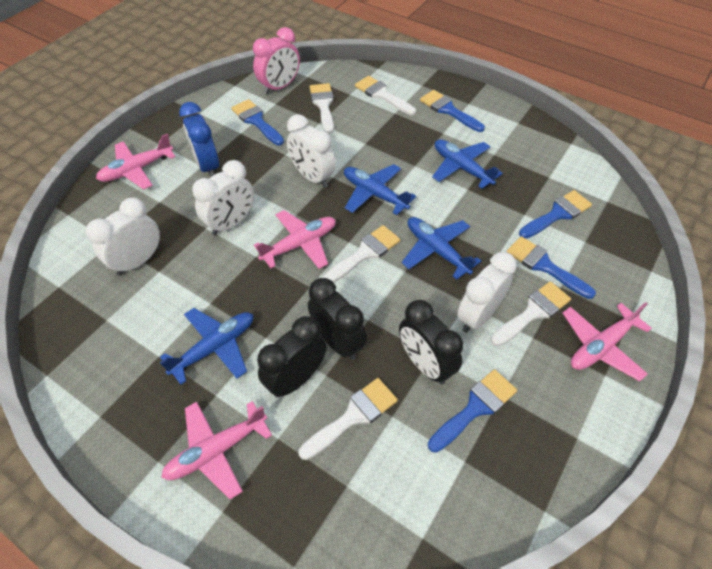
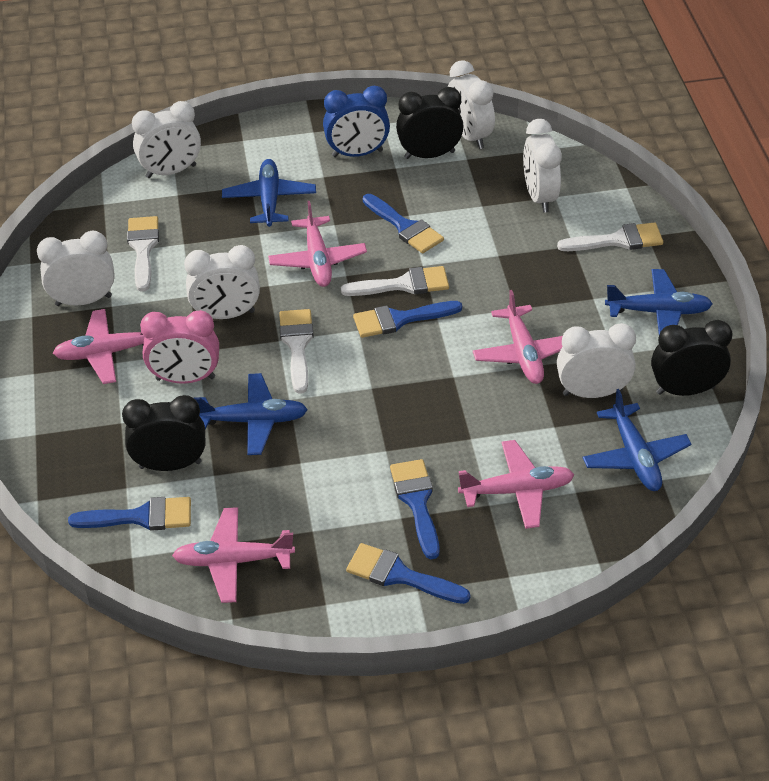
pink plane: 4 -> 5
white brush: 5 -> 4
white clock: 4 -> 6

